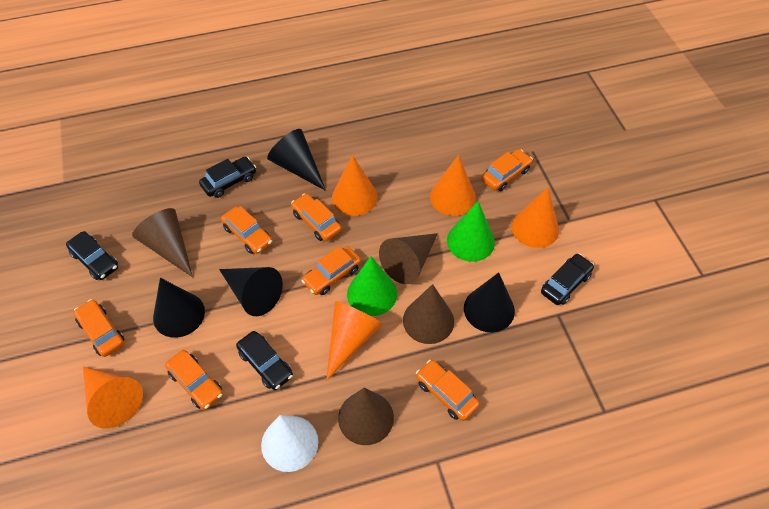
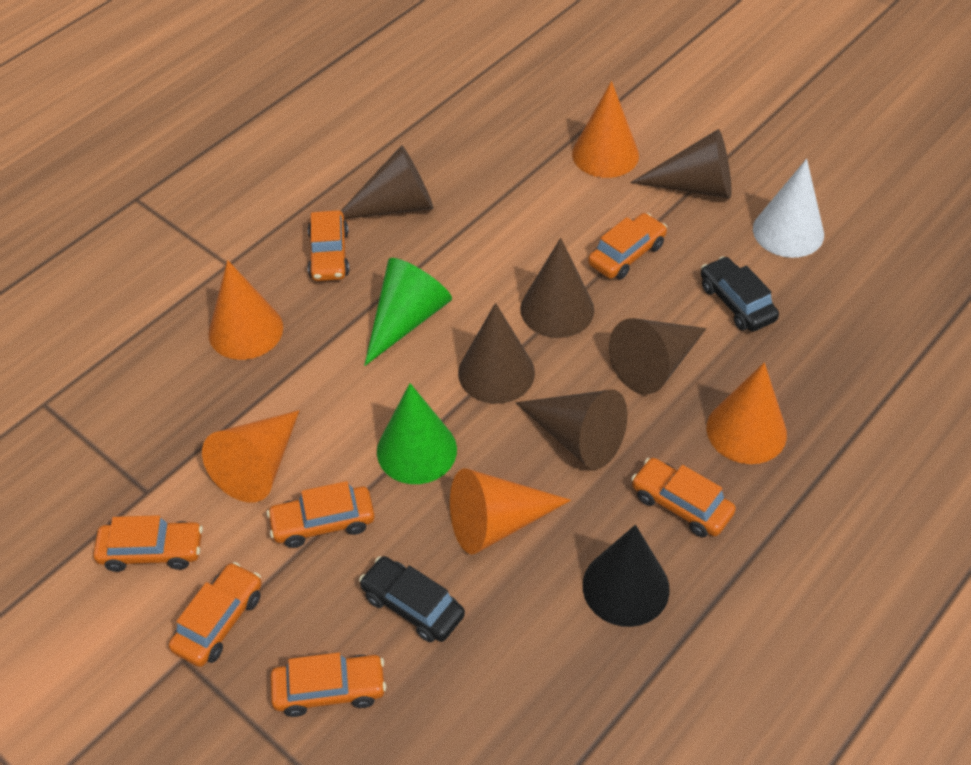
black car: 4 -> 2
black cone: 4 -> 1
brown cone: 4 -> 6

